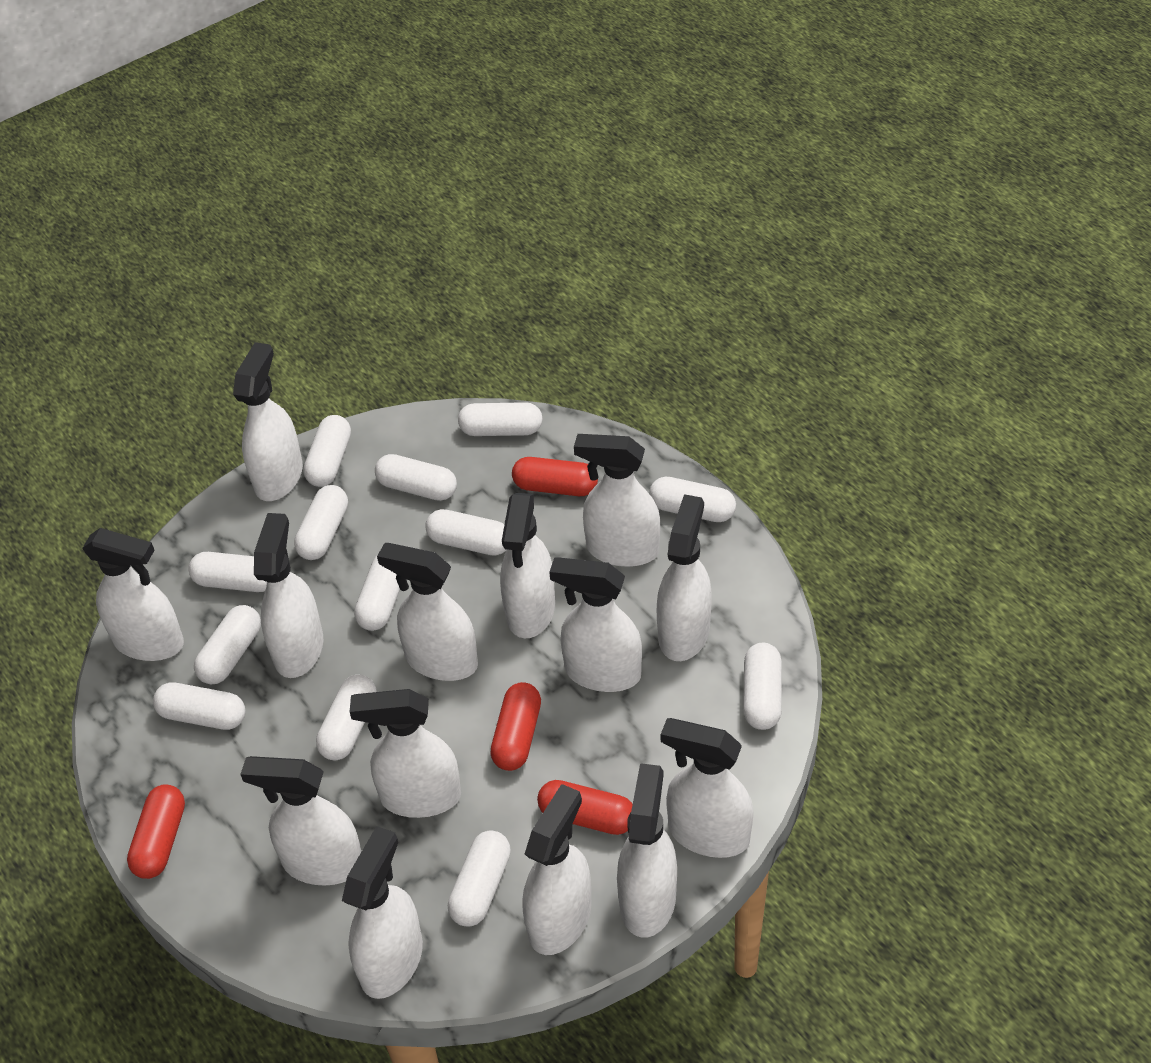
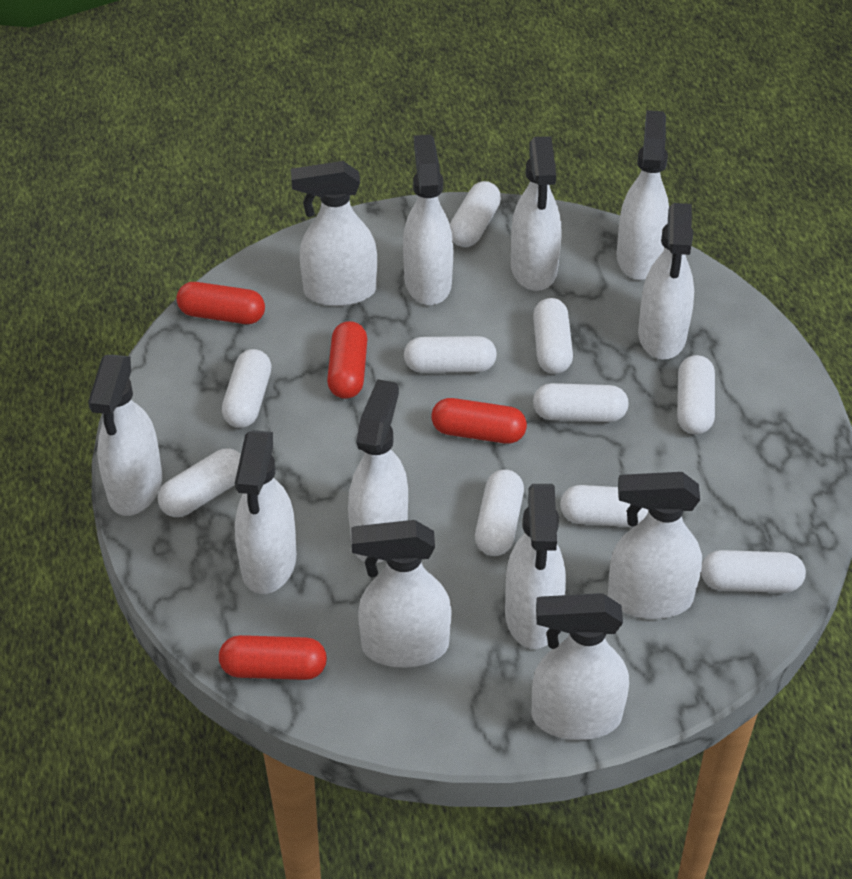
white capsule: 13 -> 10
white spray bottle: 14 -> 12

